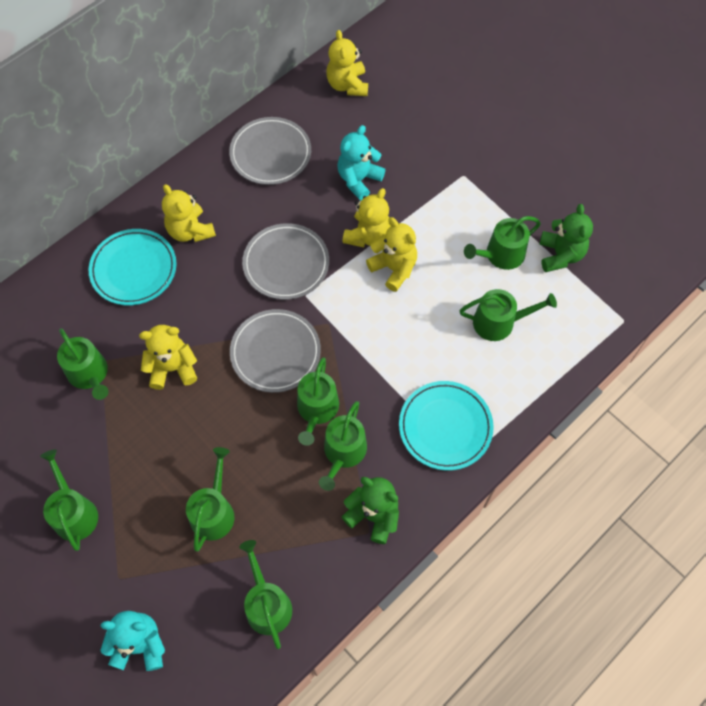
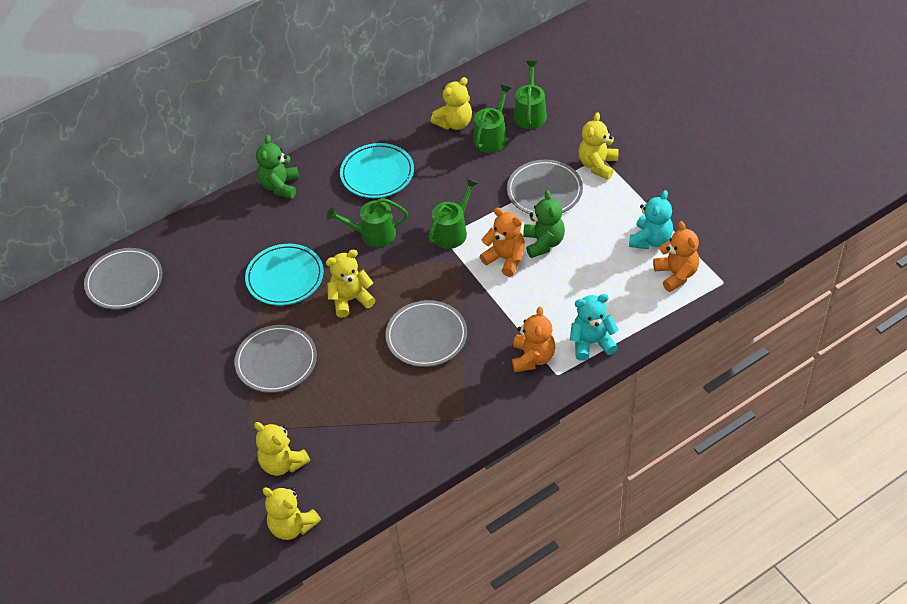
green watering can: 8 -> 4
grey plate: 3 -> 4
orange teddy bear: 0 -> 3

